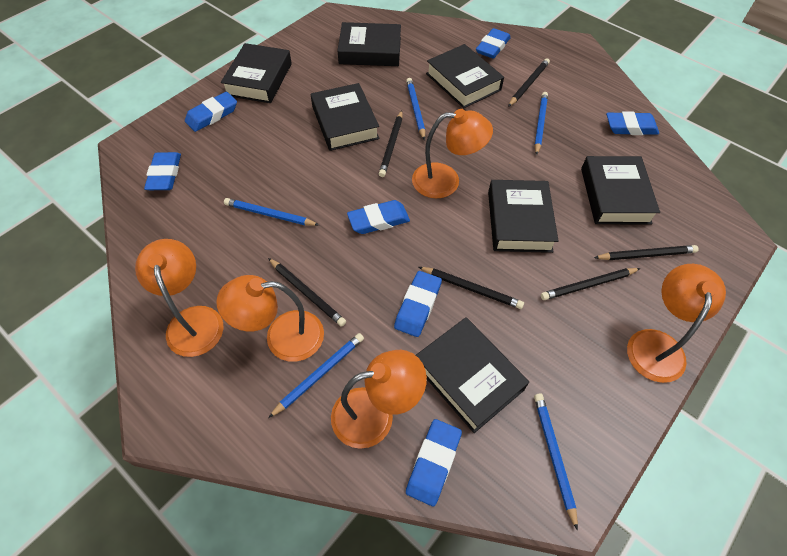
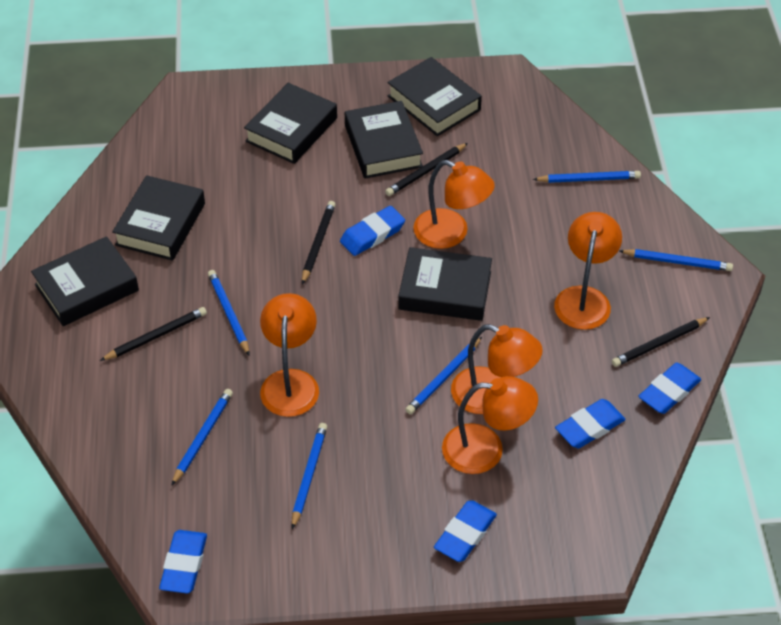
black book: 7 -> 6
black pencil: 6 -> 4
blue eraser: 7 -> 5
blue pencil: 5 -> 6

